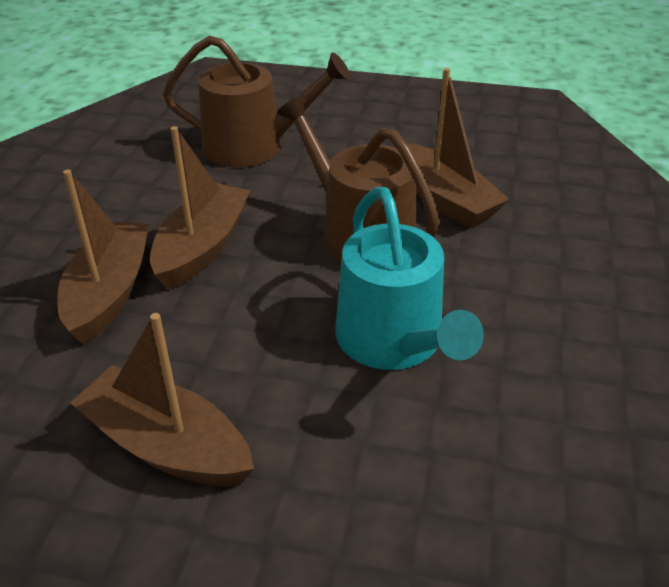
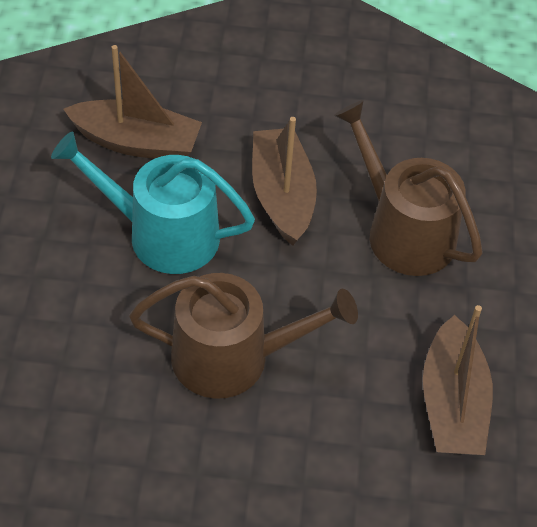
brown boat: 4 -> 3

